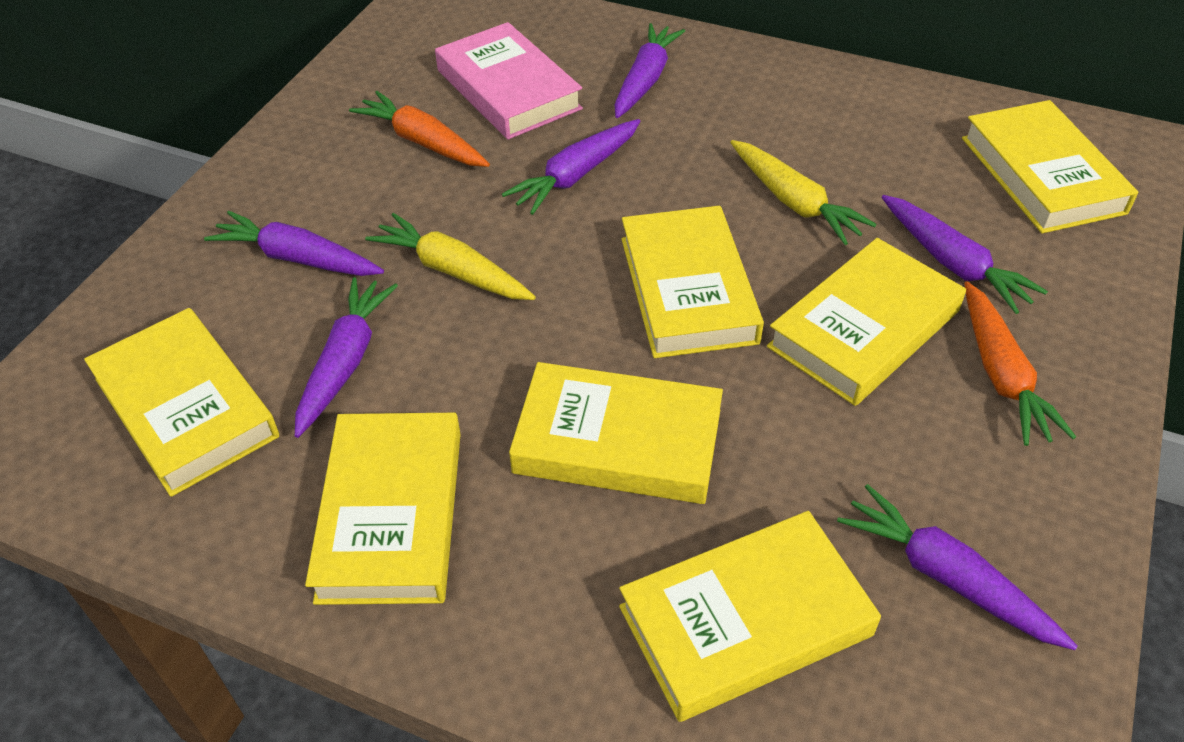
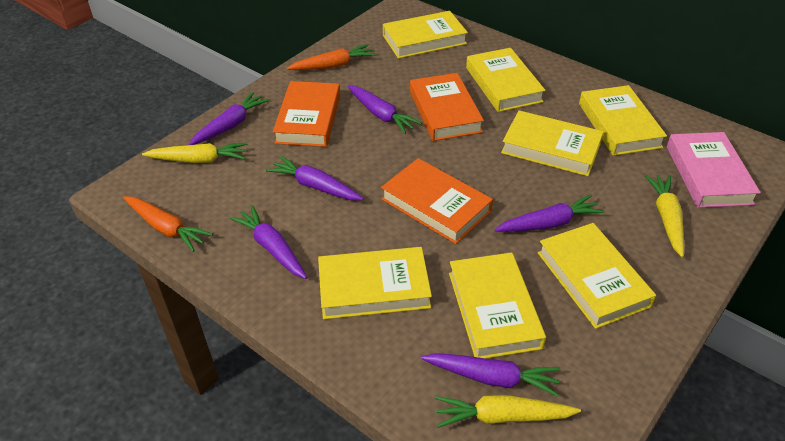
orange book: 0 -> 3
yellow carrot: 2 -> 3

